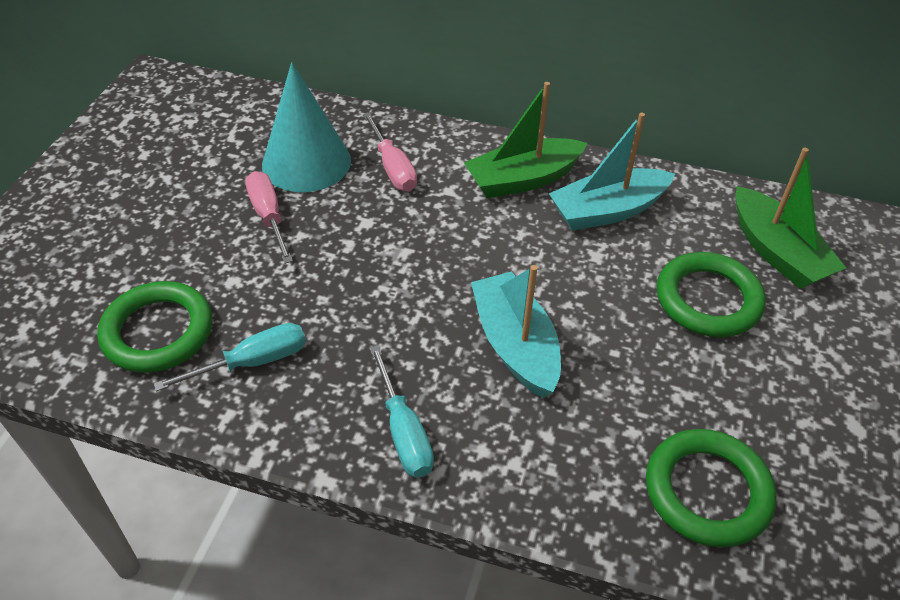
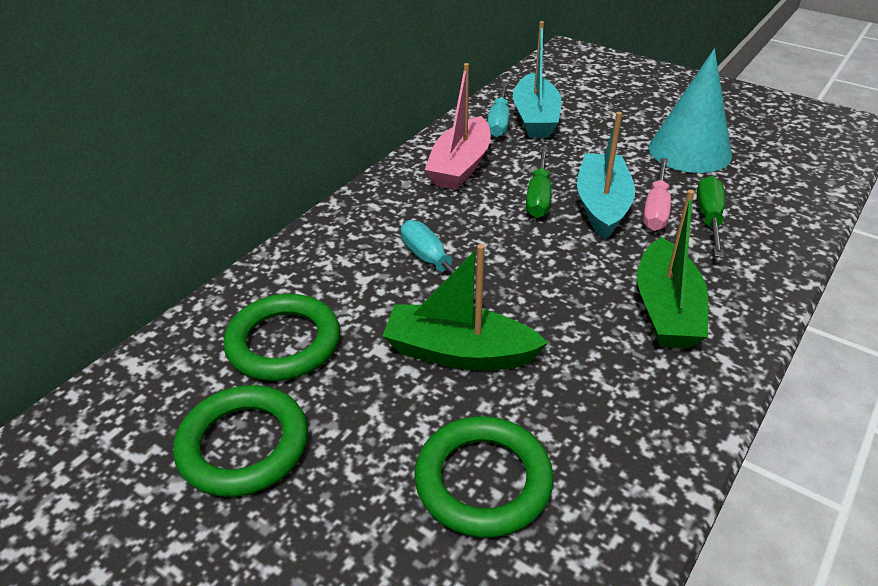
green screwdriver: 0 -> 2
pink boat: 0 -> 1
pink screwdriver: 2 -> 1

